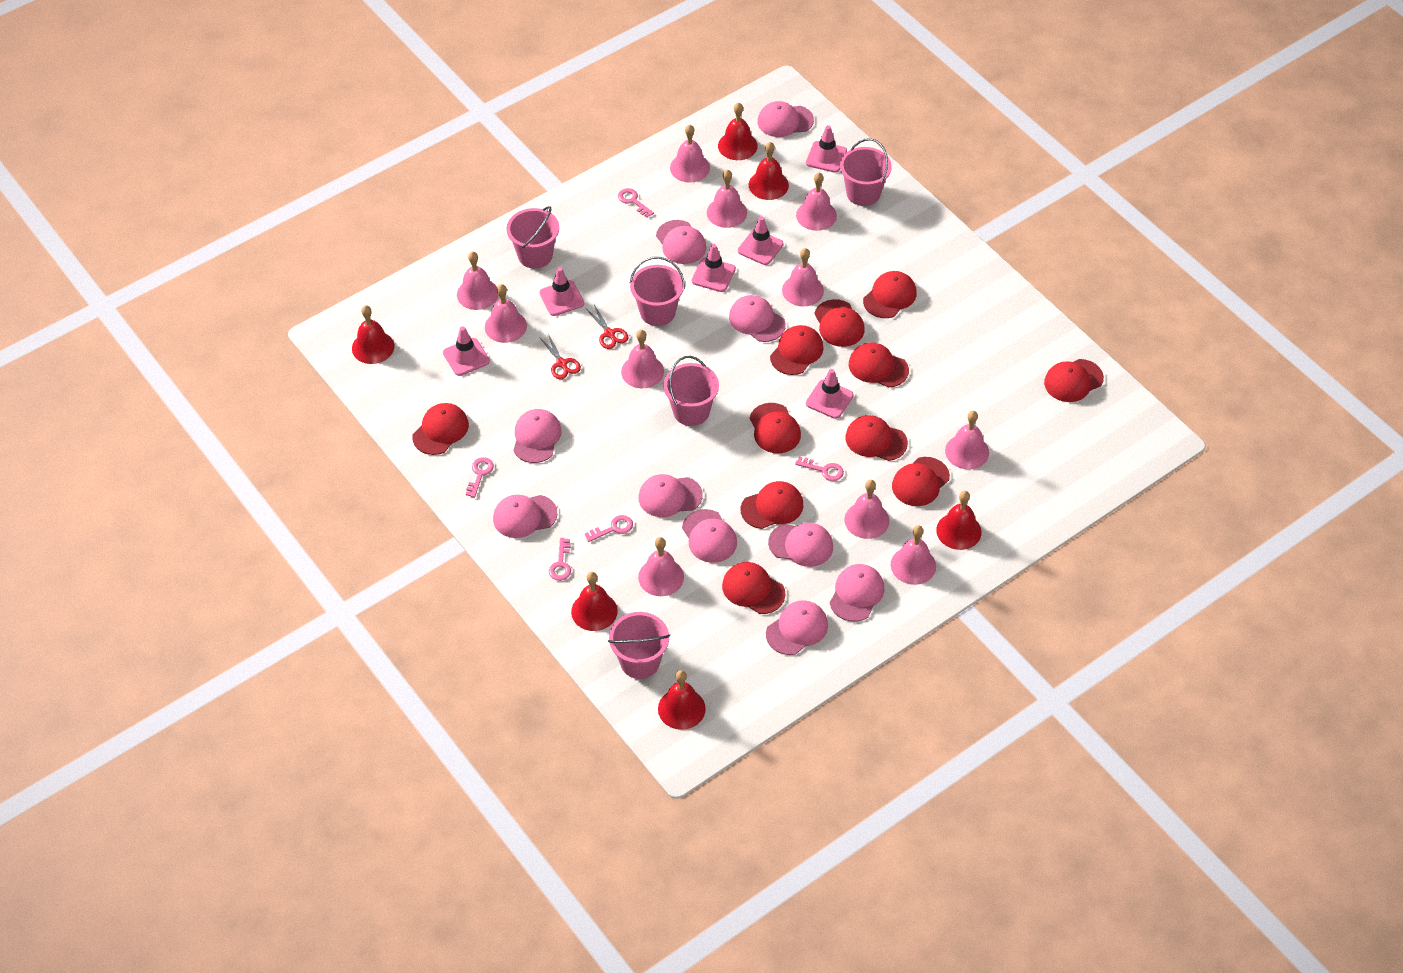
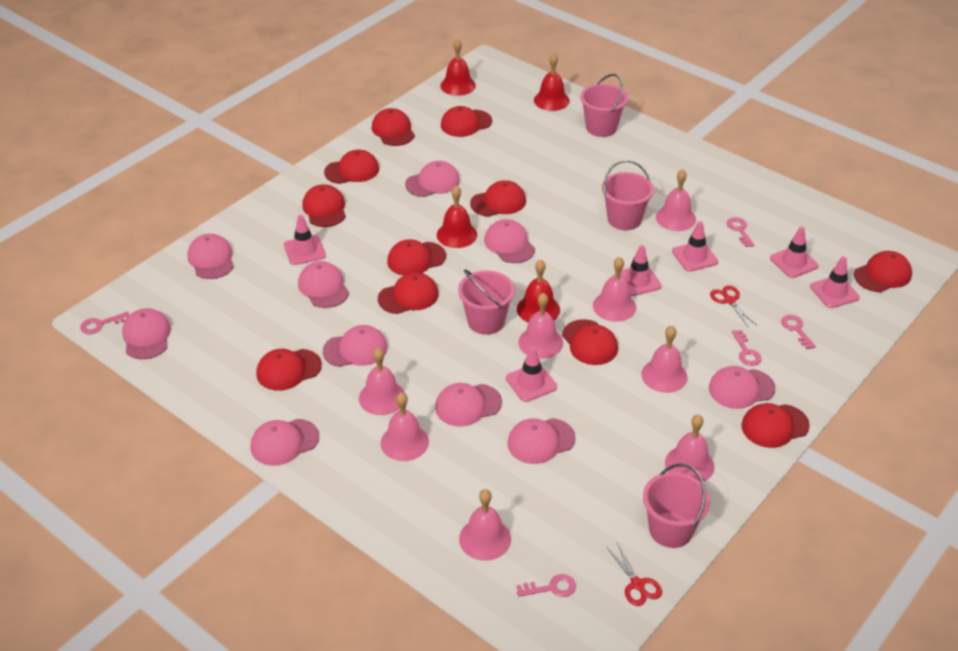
pink bell: 11 -> 8
pink bucket: 5 -> 4
red bell: 6 -> 4

